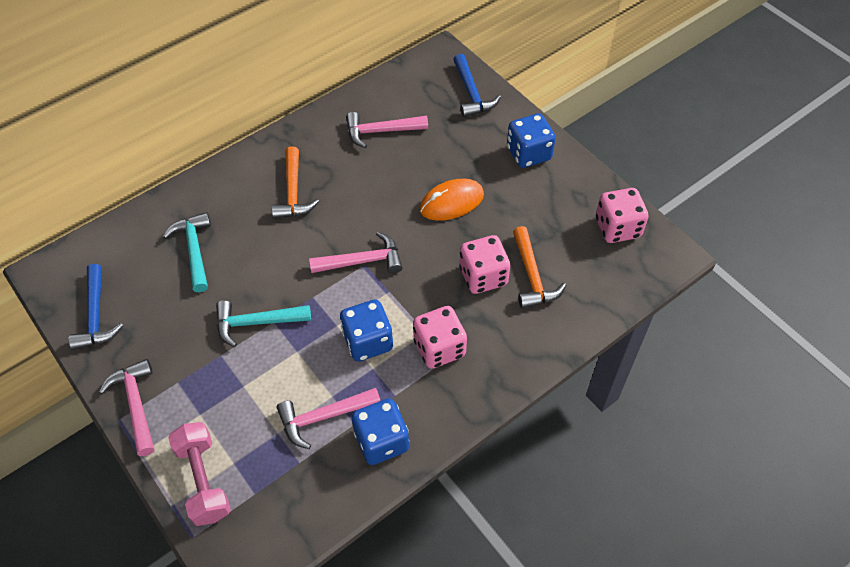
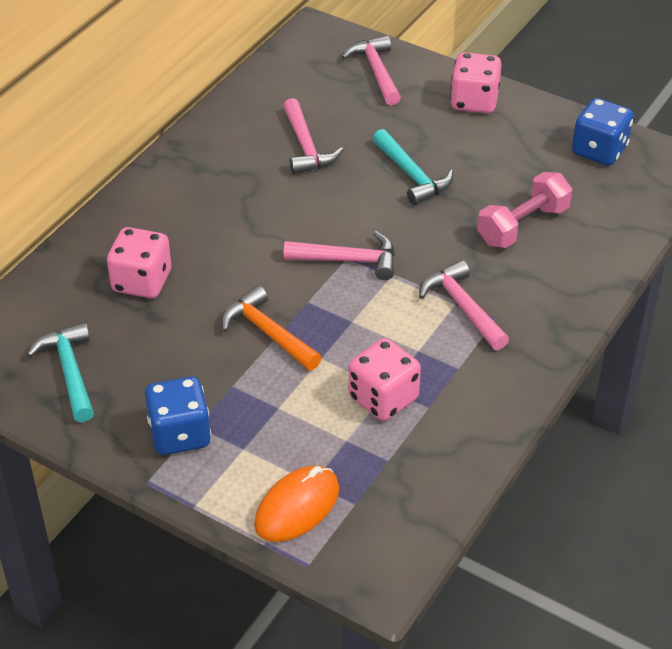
blue dice: 3 -> 2
blue hammer: 2 -> 0
orange hammer: 2 -> 1

